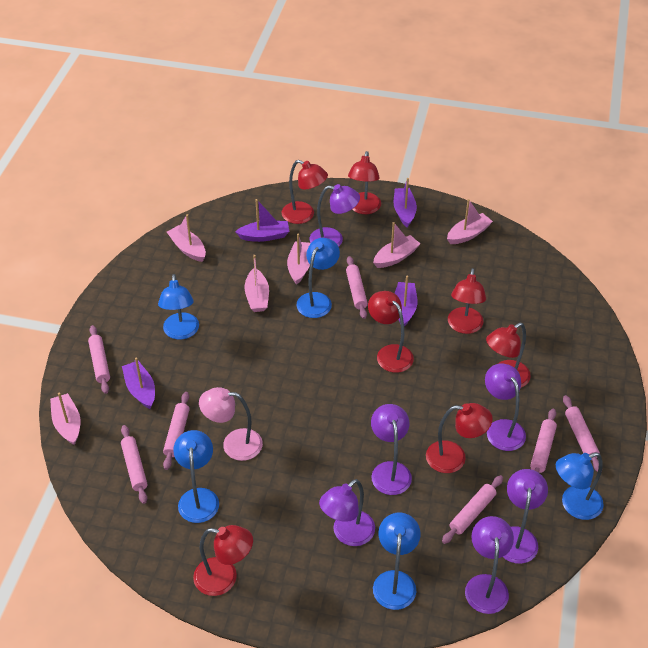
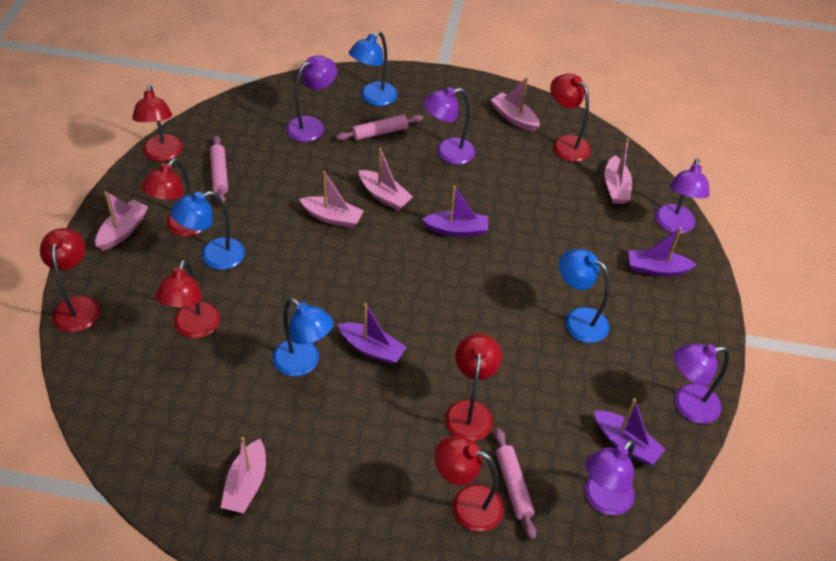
blue lamp: 5 -> 4
pink lamp: 1 -> 0
pink rolling pin: 7 -> 3
purple lamp: 6 -> 5

